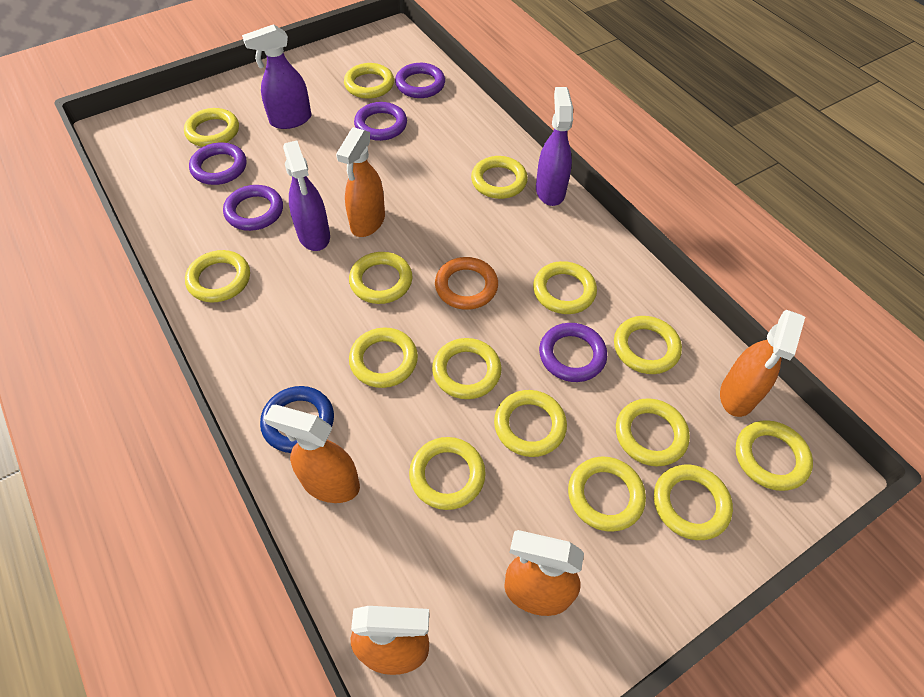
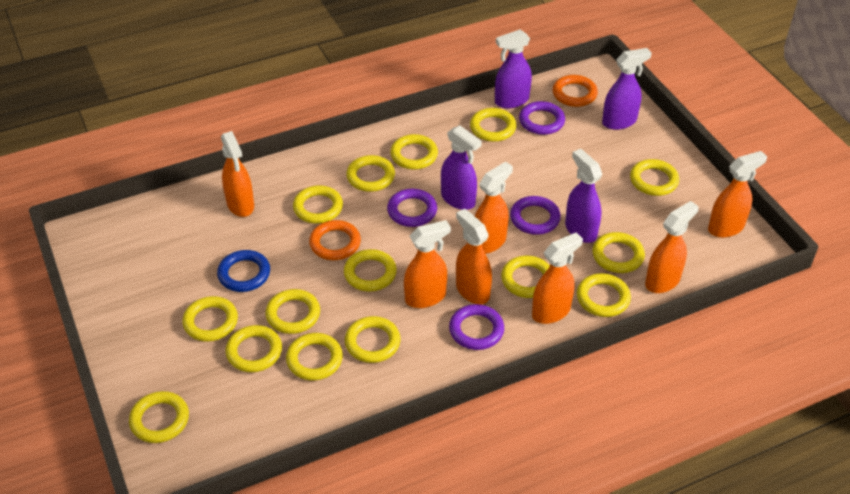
orange ring: 1 -> 2
orange spray bottle: 5 -> 7
purple ring: 5 -> 4
purple spray bottle: 3 -> 4

